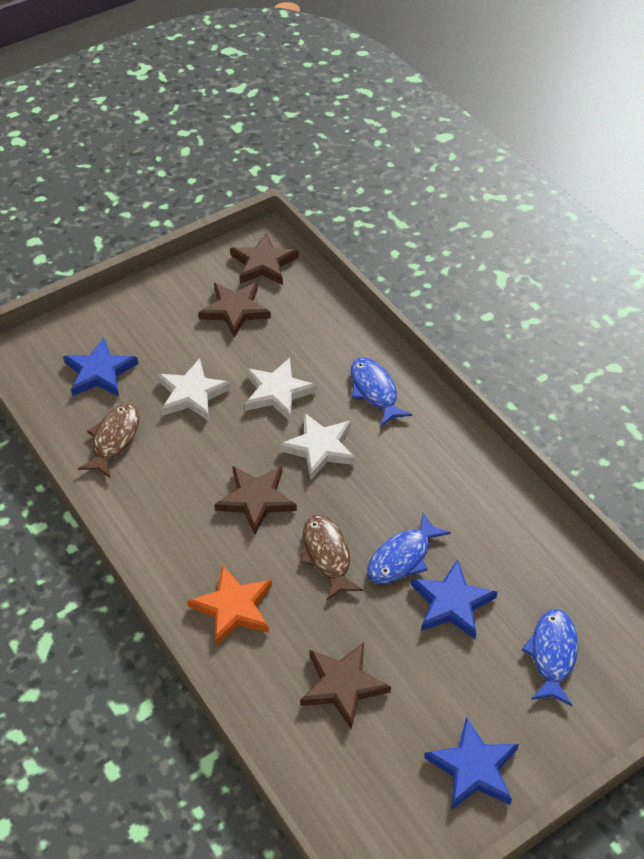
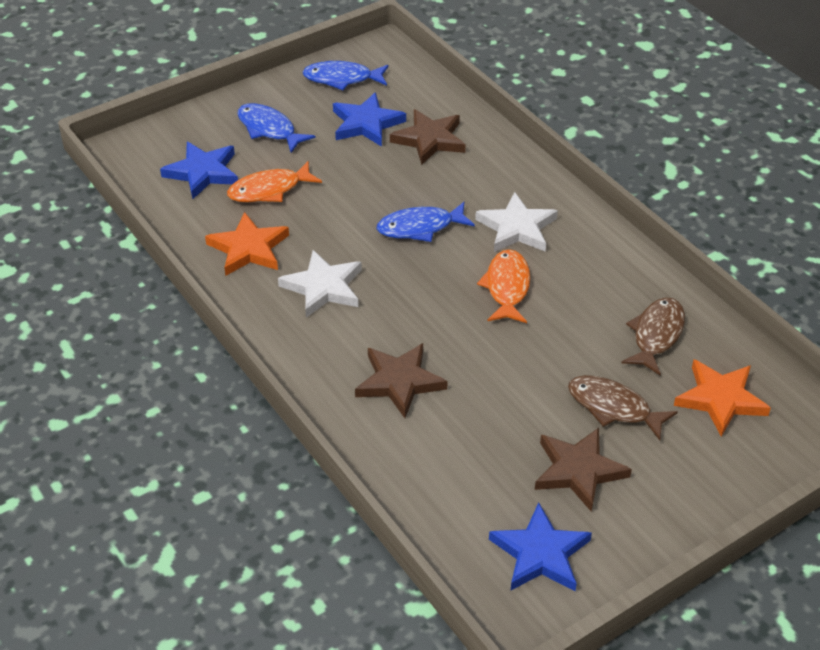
brown star: 4 -> 3
orange fish: 0 -> 2
orange star: 1 -> 2
white star: 3 -> 2

